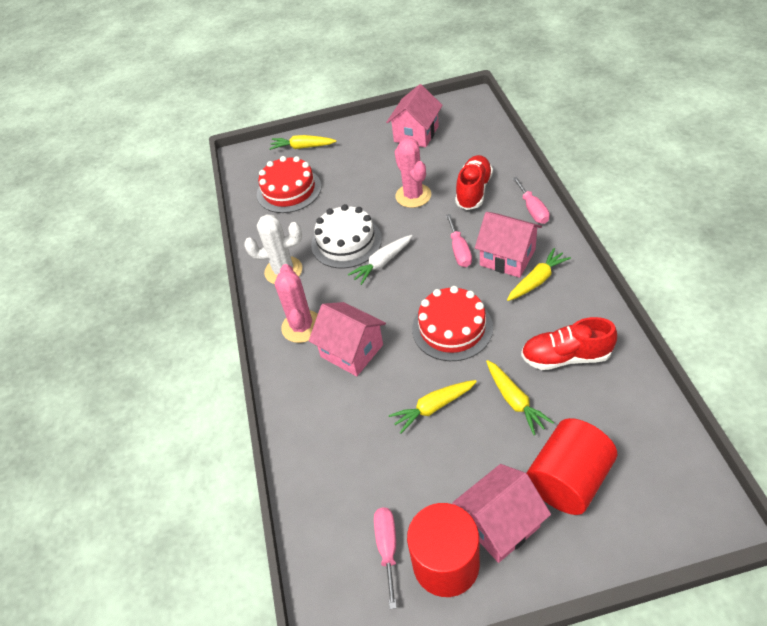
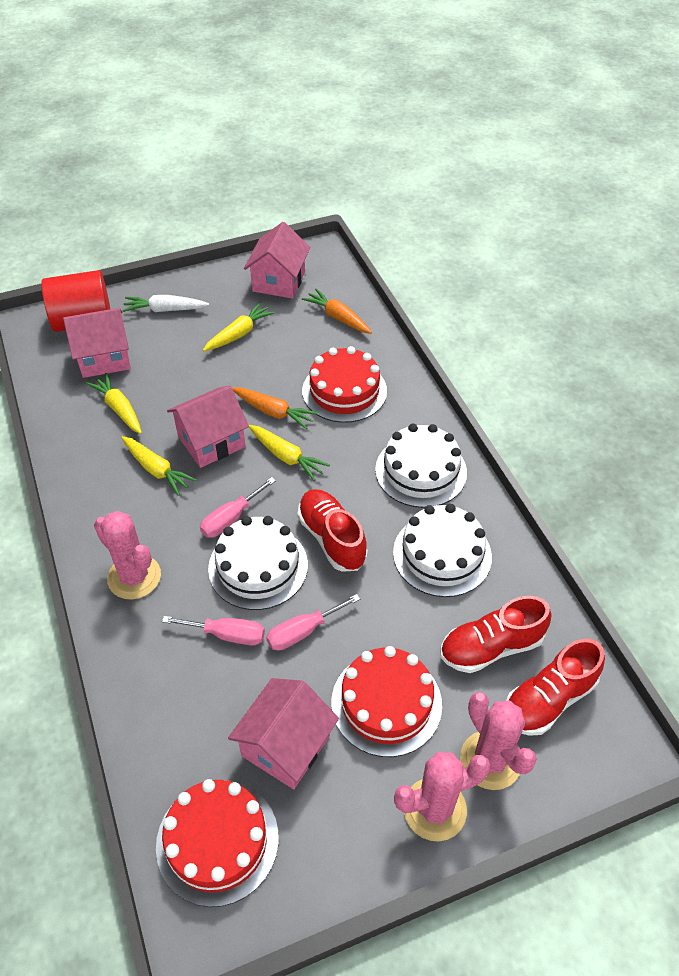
orange carrot: 0 -> 2
pink cactus: 2 -> 3
red cake: 2 -> 3
red cylinder: 2 -> 1
red shoe: 2 -> 3
white cactus: 1 -> 0
white cake: 1 -> 3

